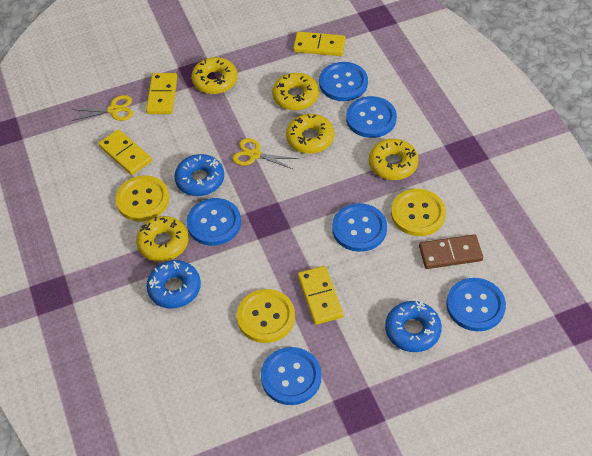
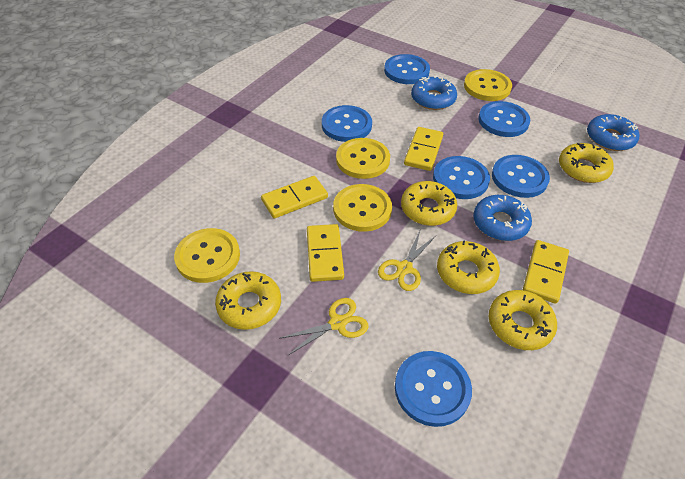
brown domino: 1 -> 0
yellow button: 3 -> 4

